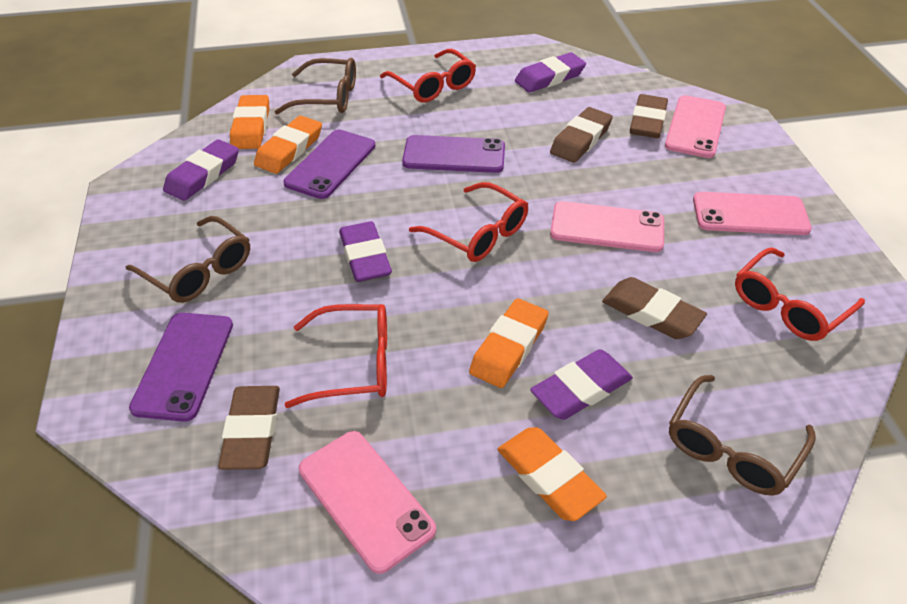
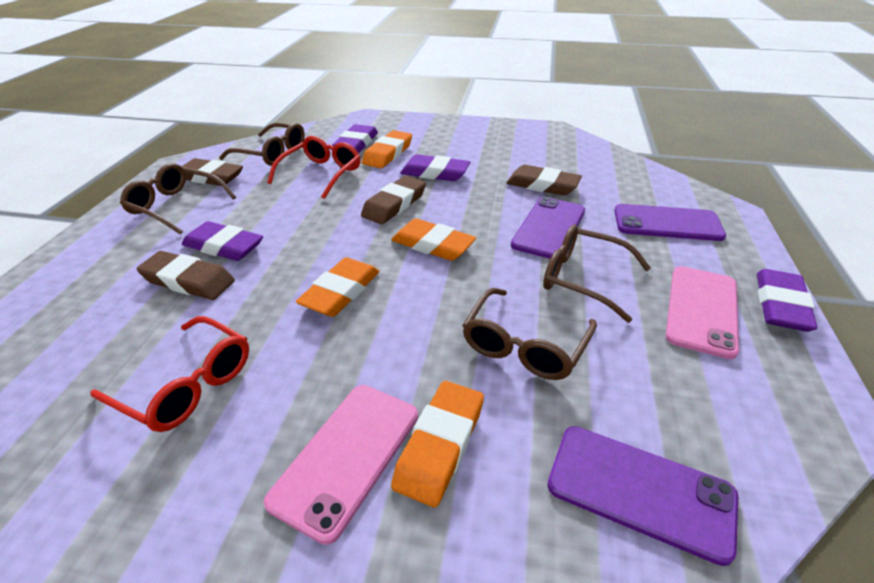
brown glasses: 3 -> 4
pink phone: 4 -> 2
red glasses: 4 -> 2

